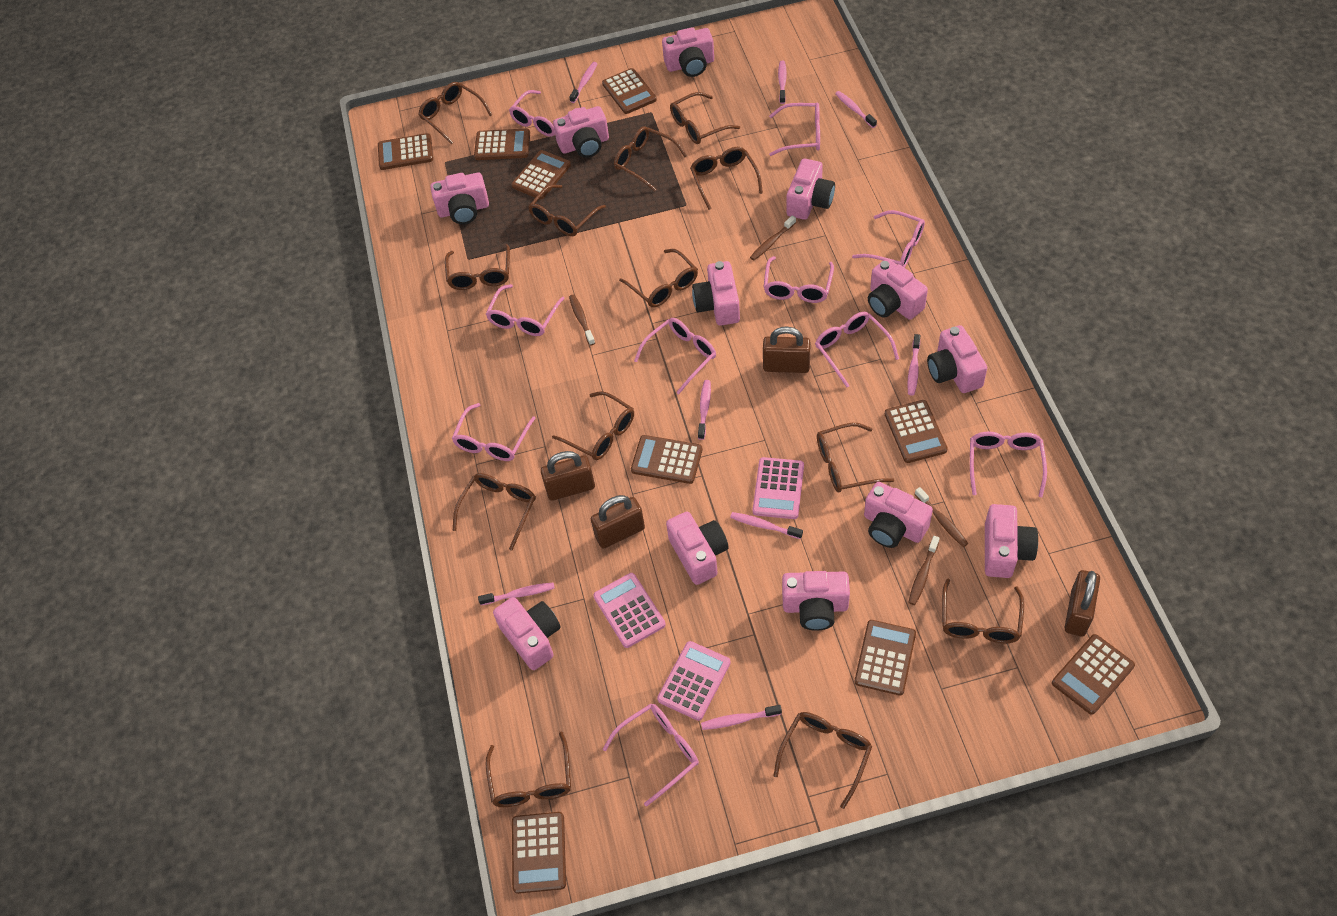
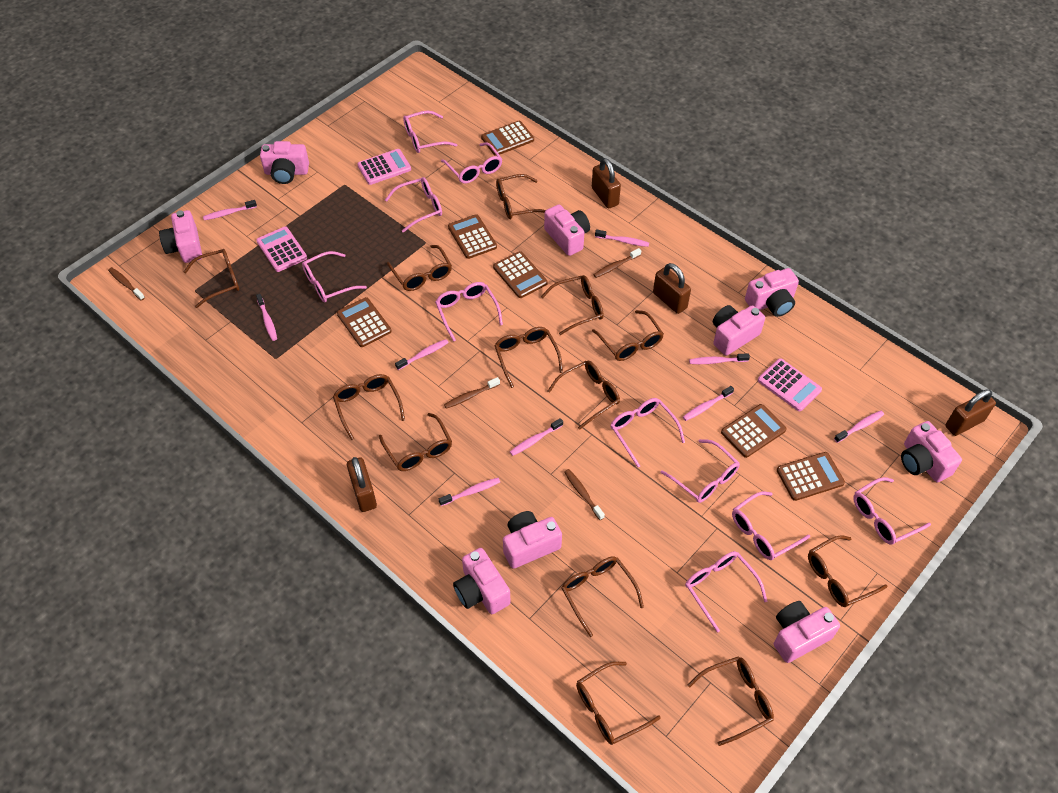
brown calculator: 9 -> 6
pink camera: 12 -> 9
pink toothbrush: 8 -> 9

